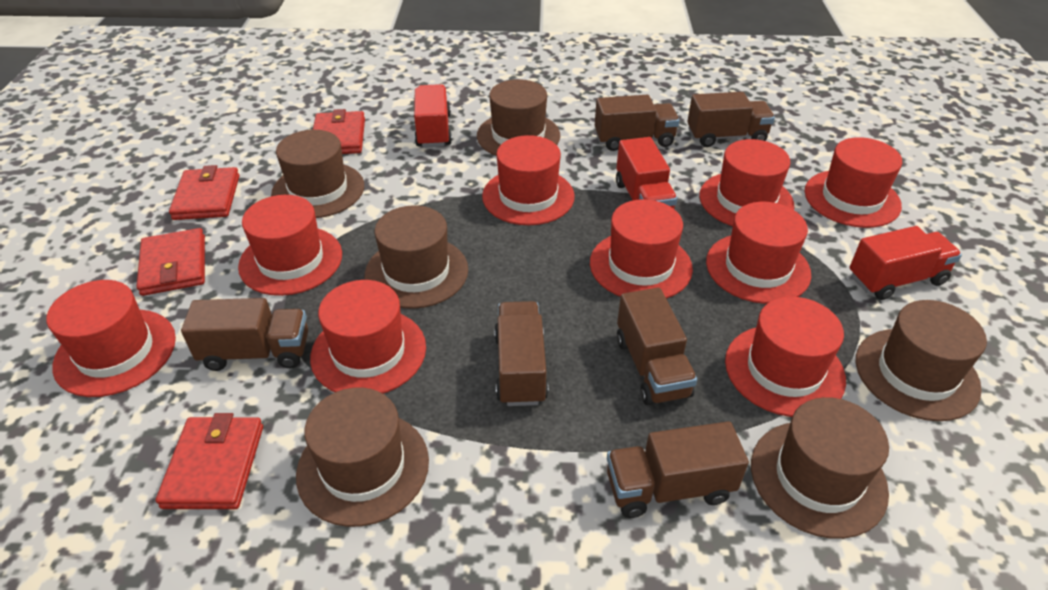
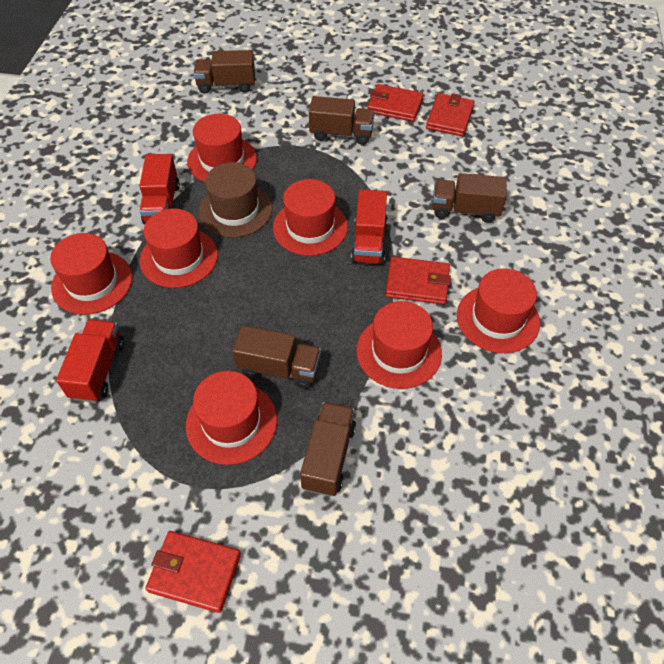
brown hat: 6 -> 1
brown truck: 6 -> 5
red hat: 9 -> 7

